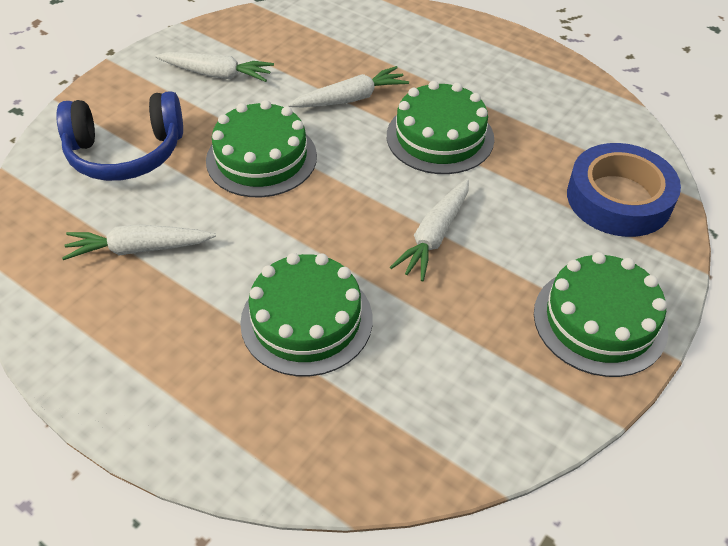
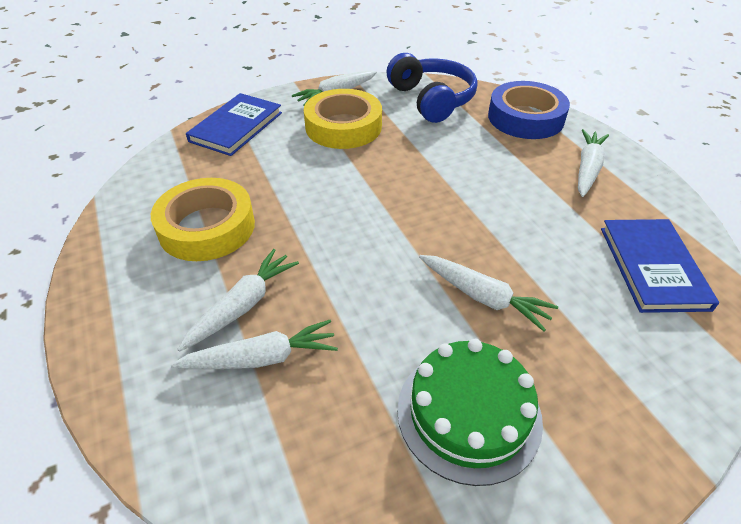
blue book: 0 -> 2
green cake: 4 -> 1
white carrot: 4 -> 5
yellow tape: 0 -> 2

